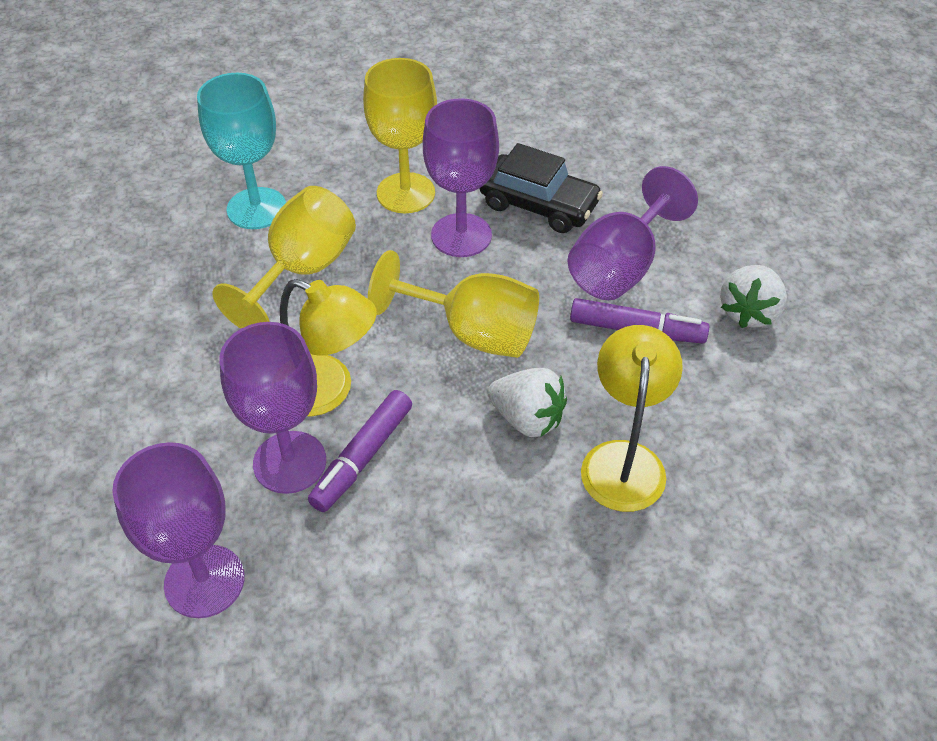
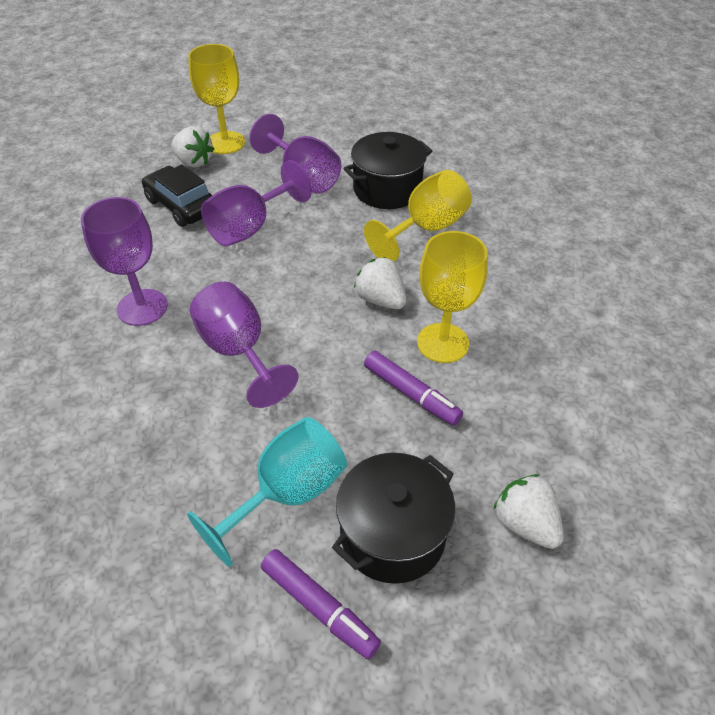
black pot: 0 -> 2
white strawberry: 2 -> 3
yellow lamp: 2 -> 0

